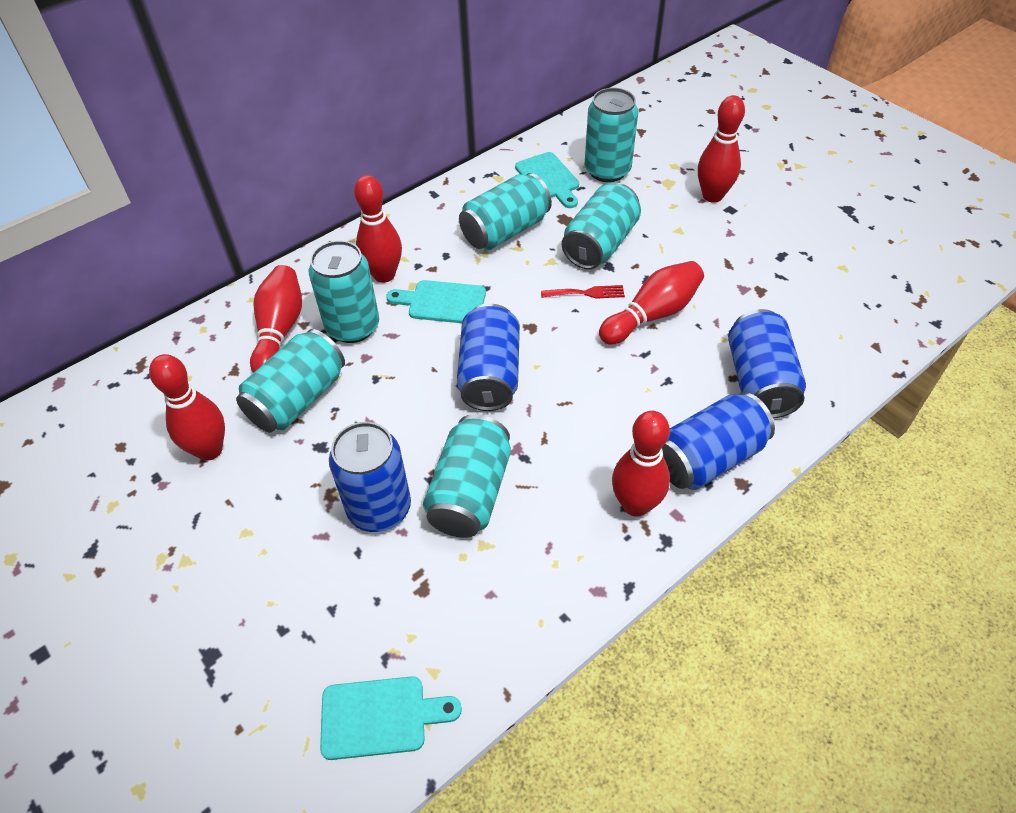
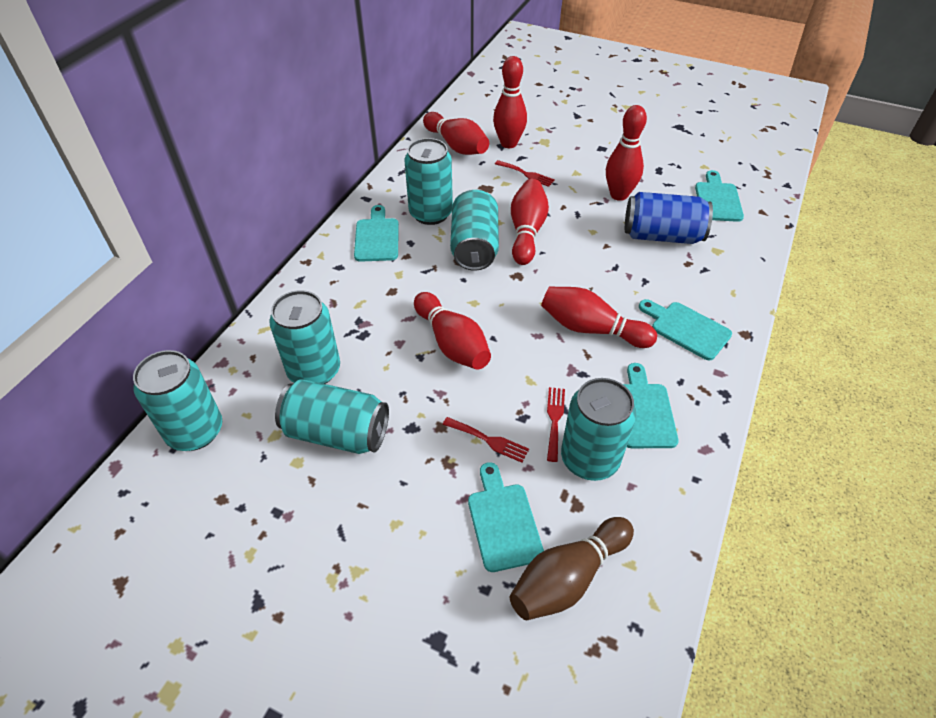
blue can: 4 -> 1
brown bowling pin: 0 -> 1
red fork: 1 -> 3
turquoise cutting board: 3 -> 5

